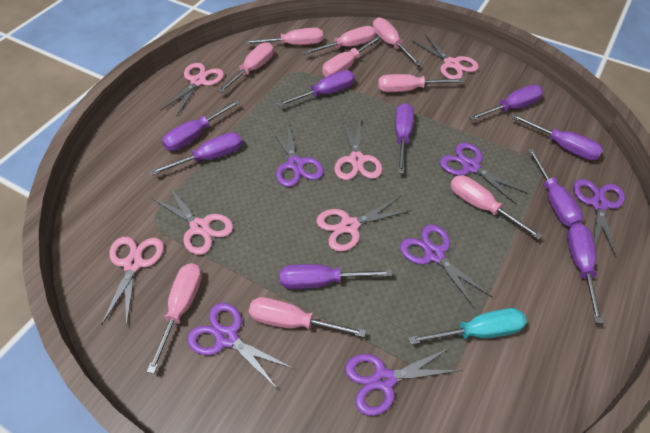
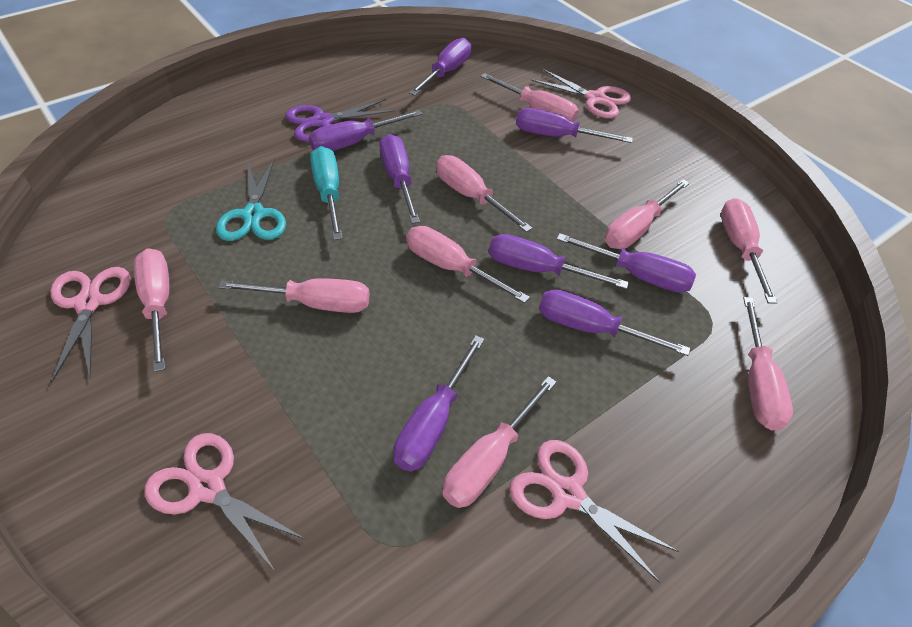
pink scissors: 6 -> 4
purple scissors: 6 -> 1
purple screwdriver: 9 -> 8
turquoise scissors: 0 -> 1

